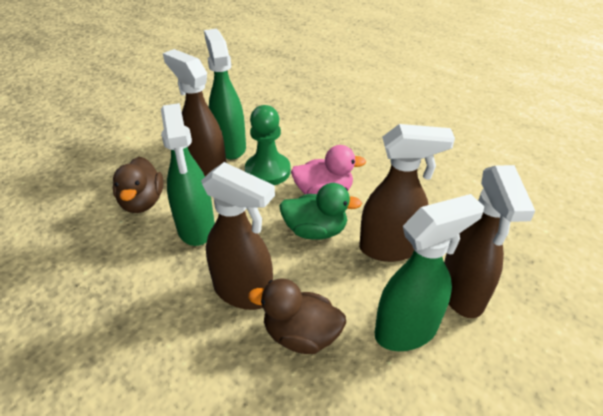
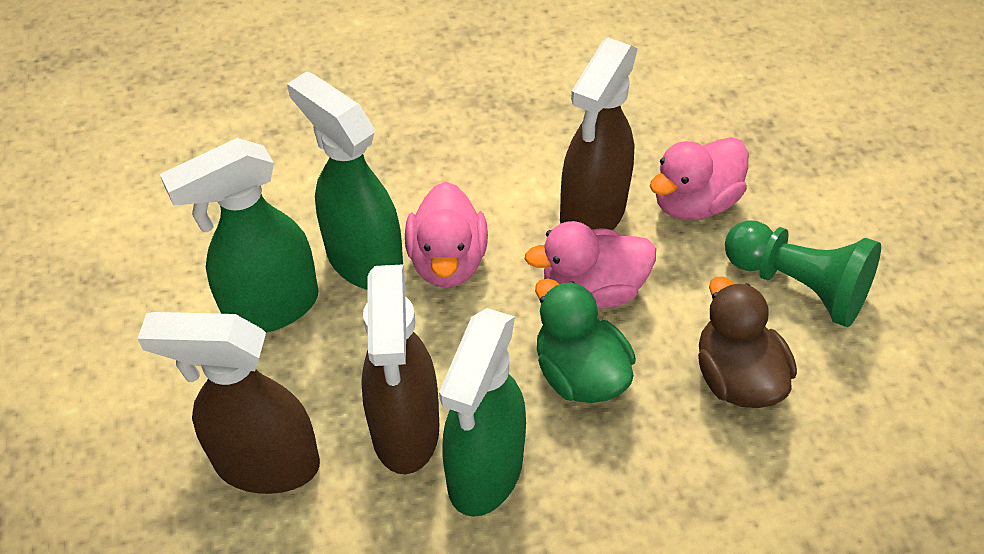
brown duck: 2 -> 1
brown spray bottle: 4 -> 3
pink duck: 1 -> 3

